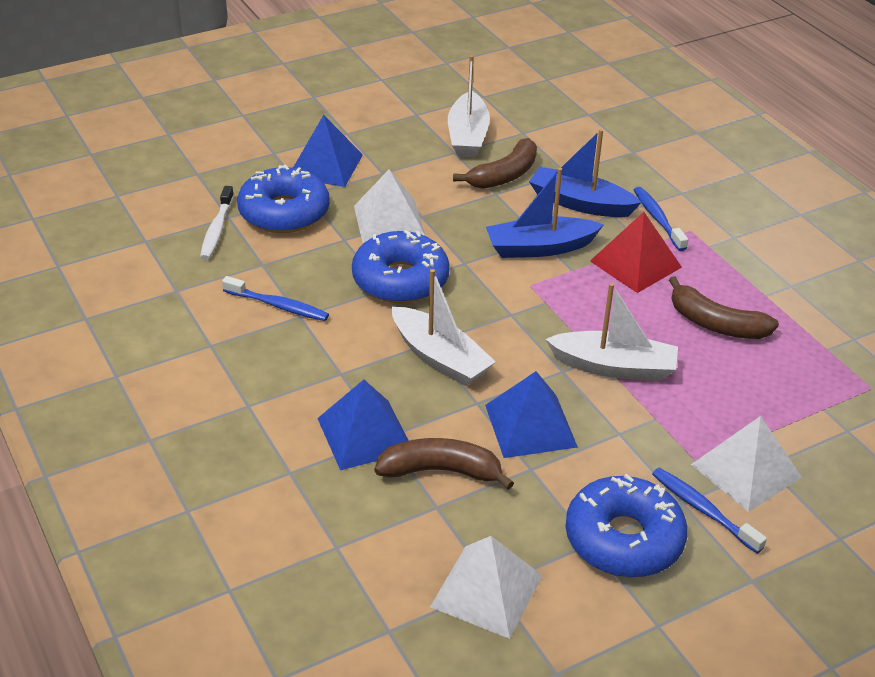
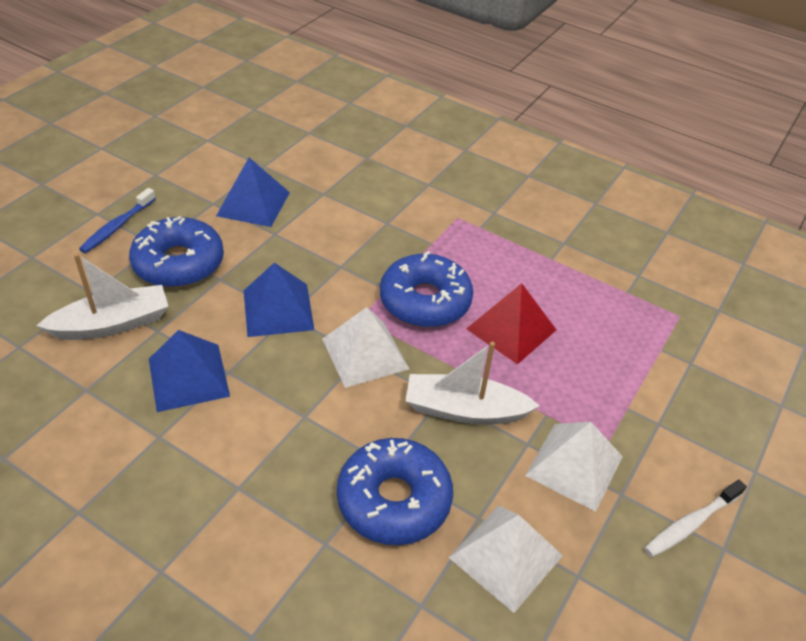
blue boat: 2 -> 0
blue toothbrush: 3 -> 1
brown banana: 3 -> 0
white boat: 3 -> 2

